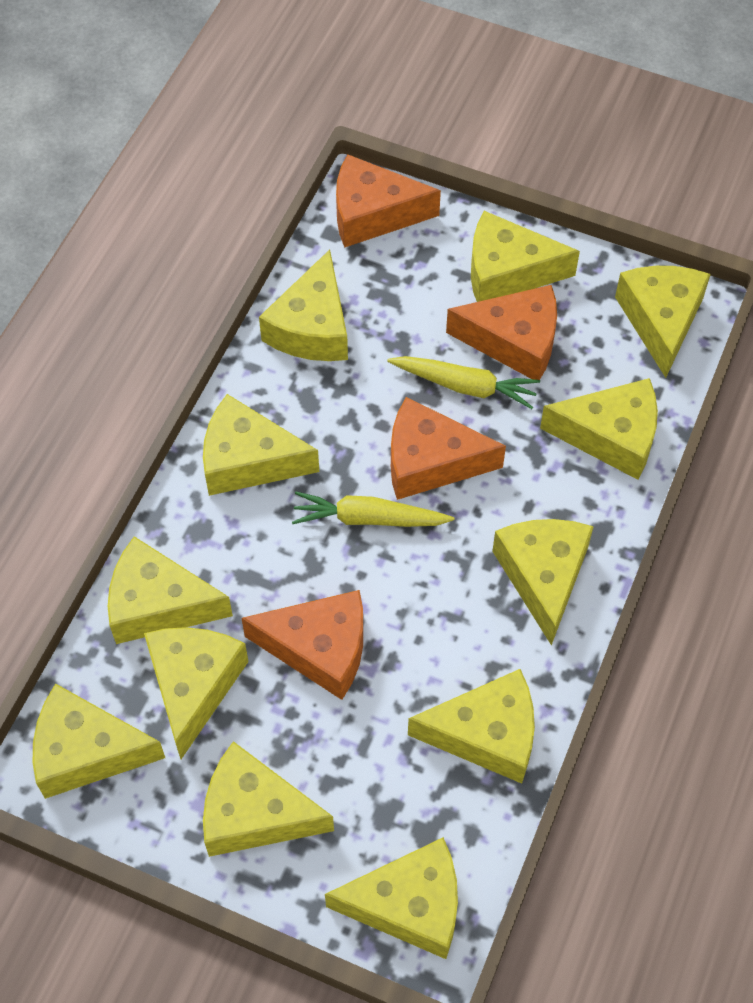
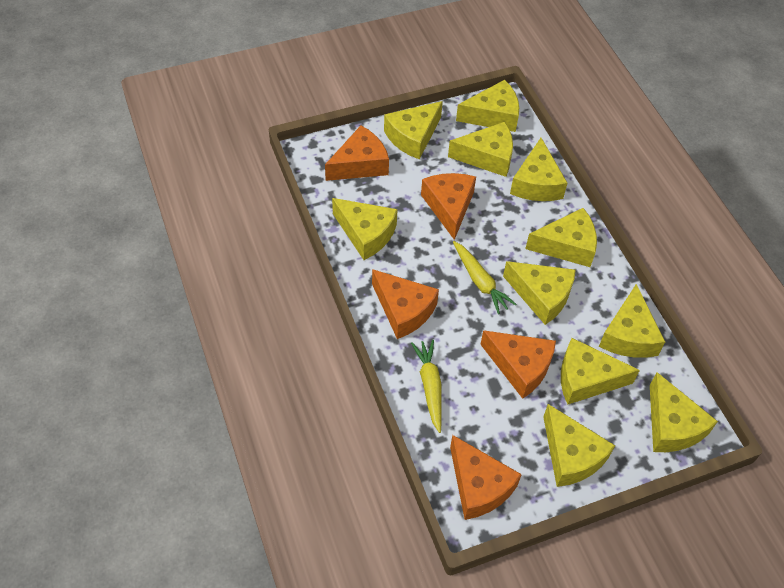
orange cheese: 4 -> 5
yellow cheese: 12 -> 11

